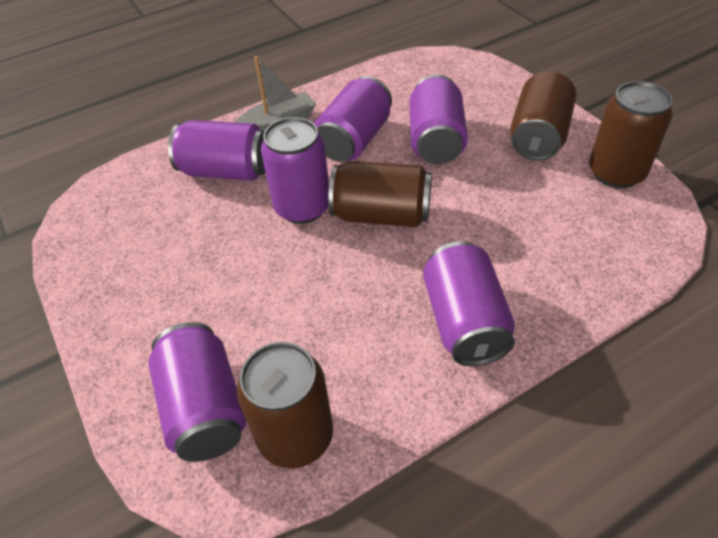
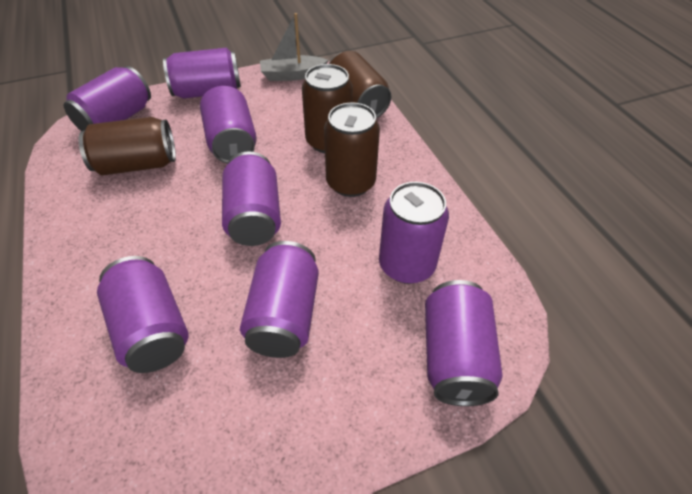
purple can: 6 -> 8

